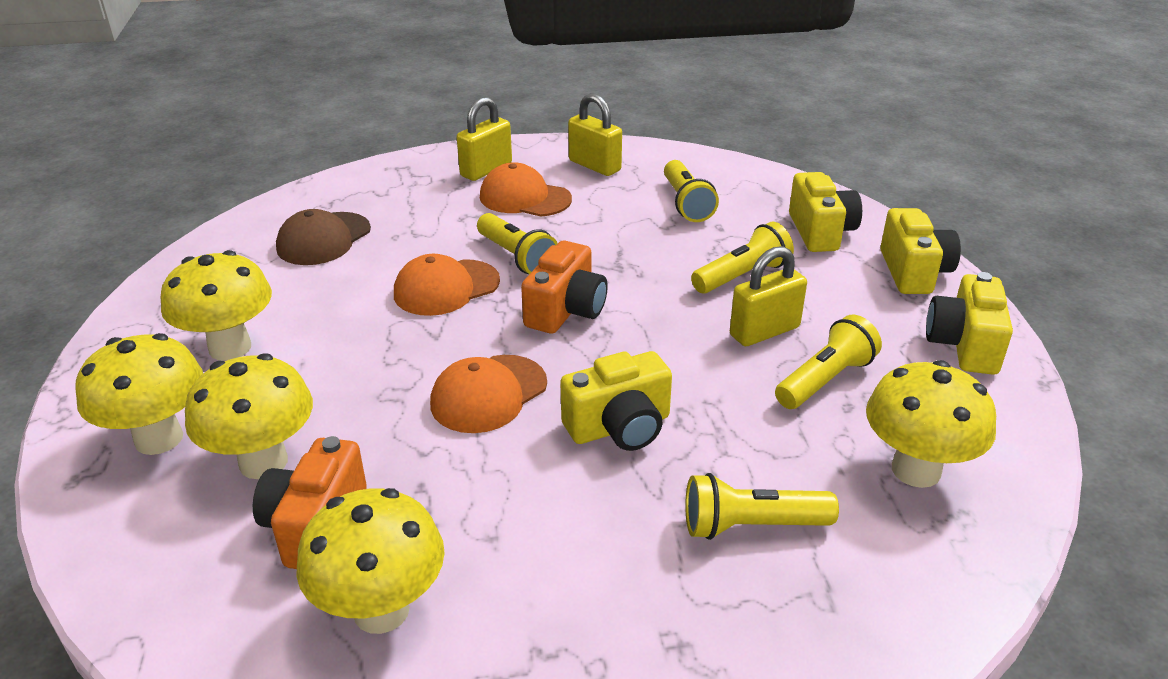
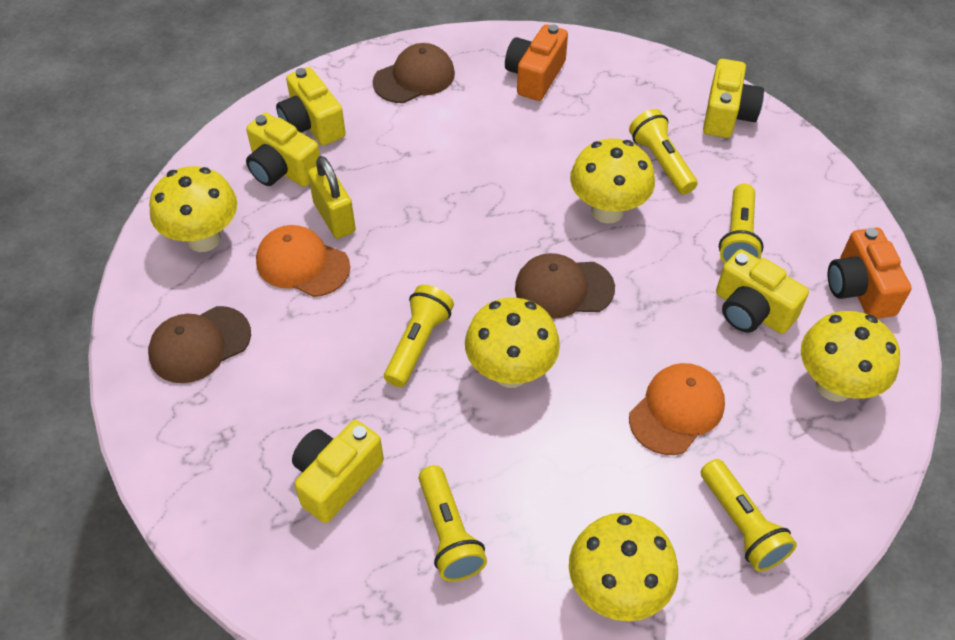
brown cap: 1 -> 3
orange cap: 3 -> 2
yellow camera: 4 -> 5
yellow padlock: 3 -> 1

